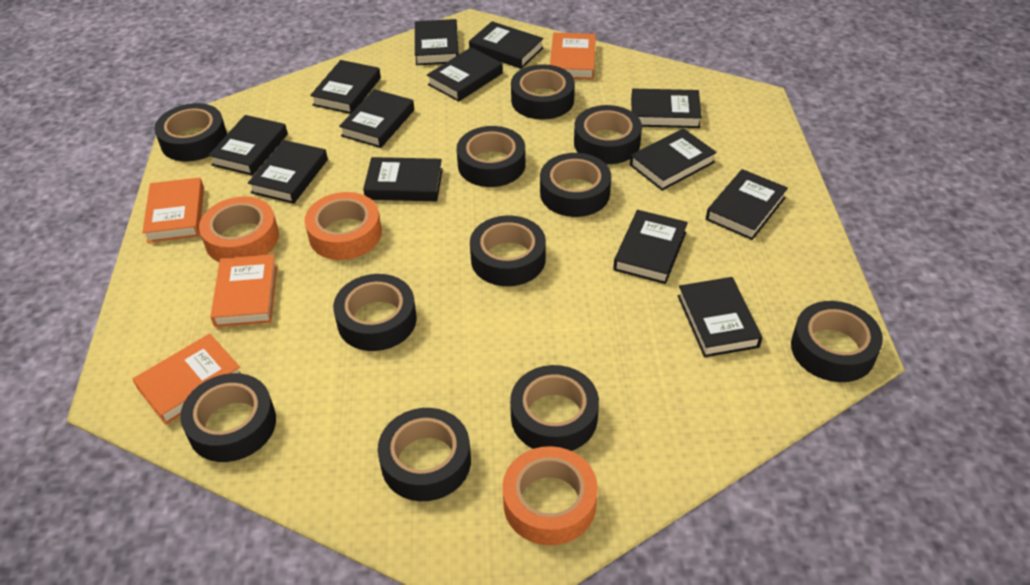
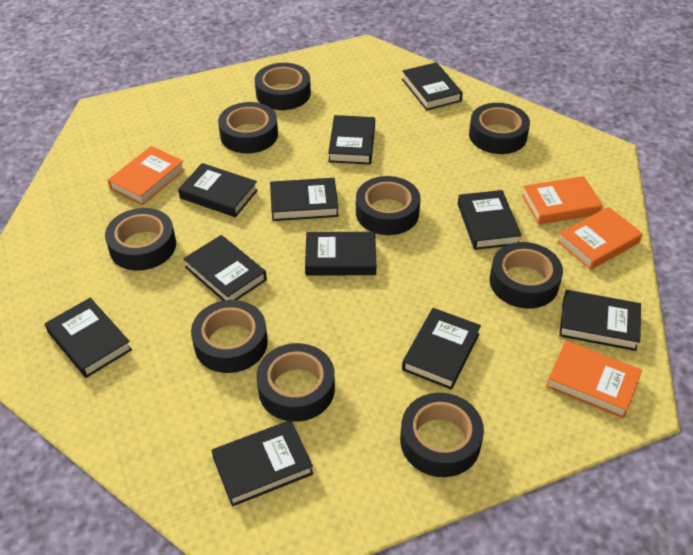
black book: 13 -> 11
black tape: 11 -> 9
orange tape: 3 -> 0

